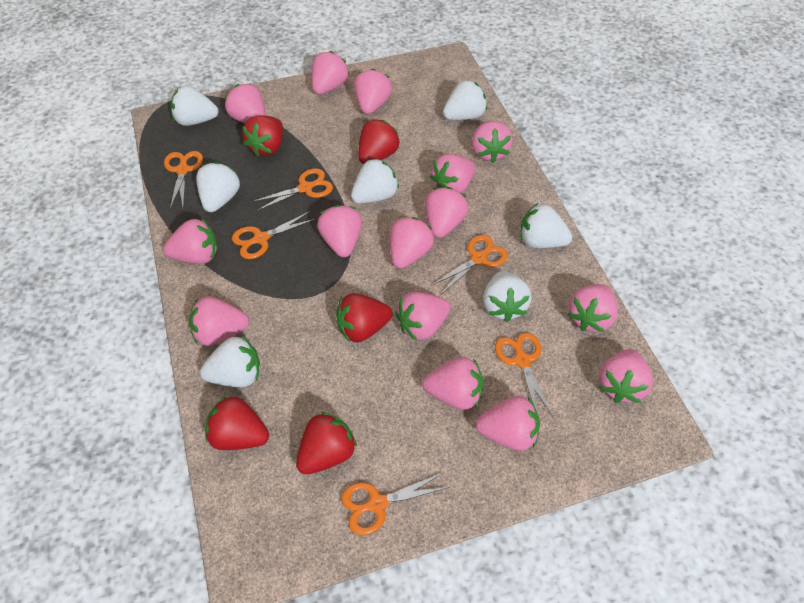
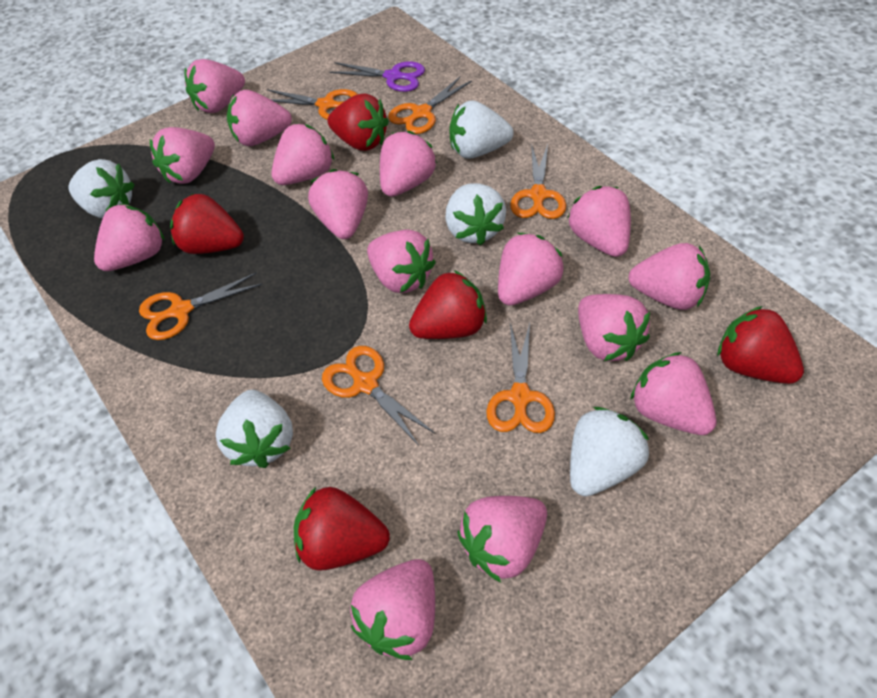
purple scissors: 0 -> 1
white strawberry: 7 -> 5

